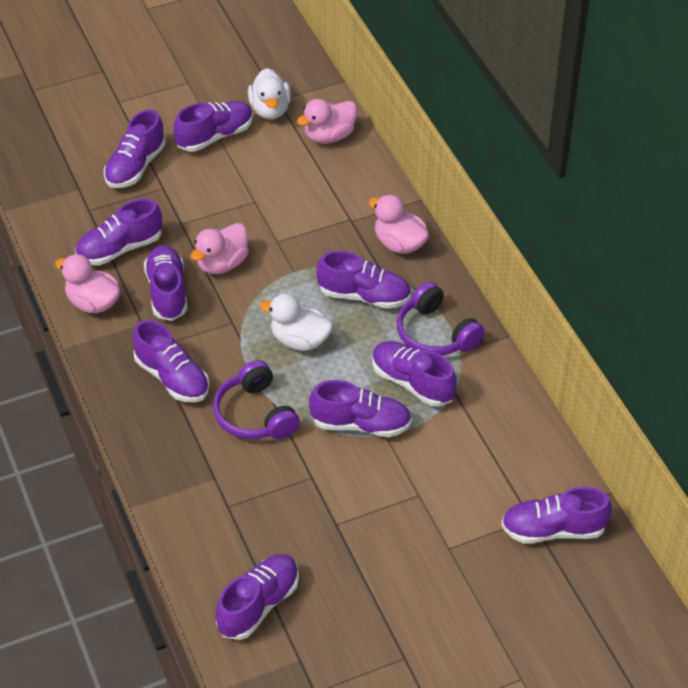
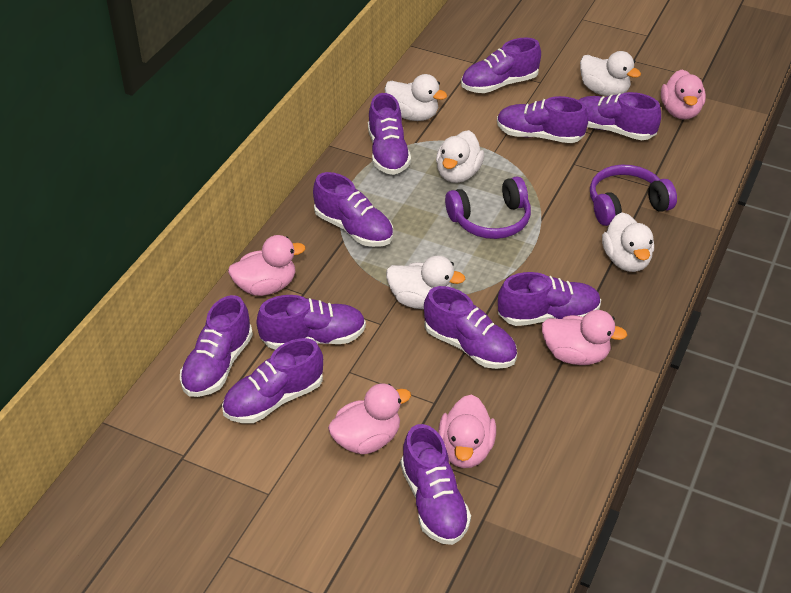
pink duck: 4 -> 5
purple shoe: 10 -> 11
white duck: 2 -> 5

